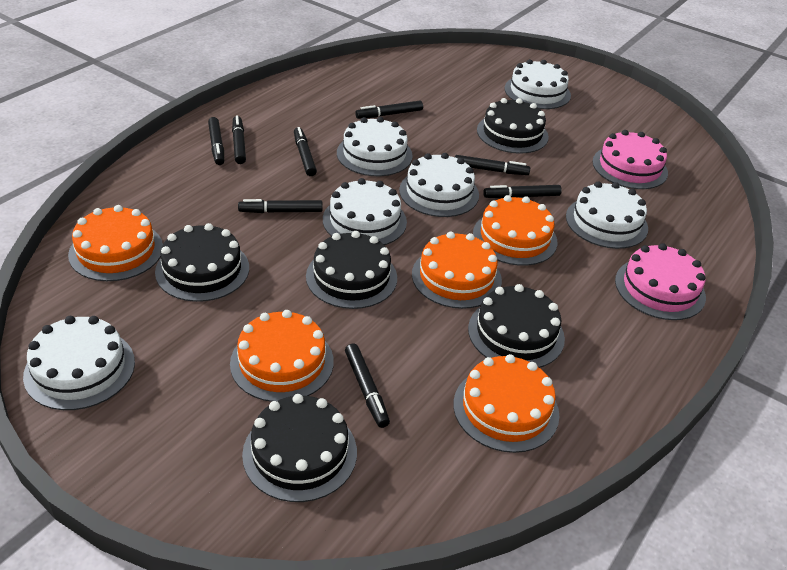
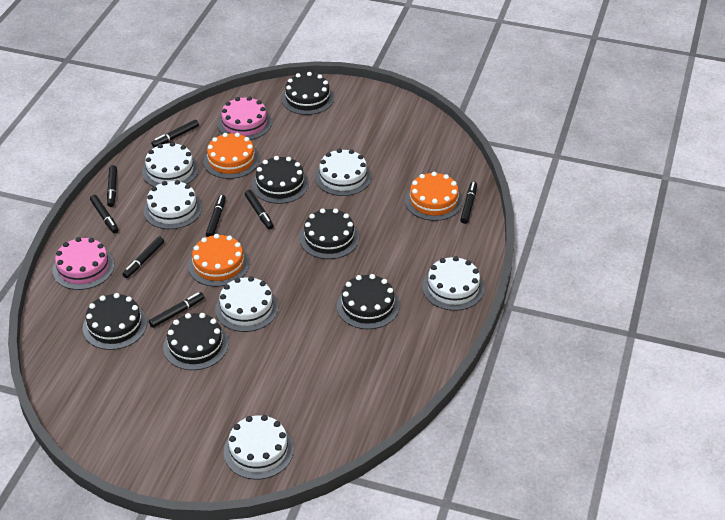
black cake: 5 -> 6
orange cake: 5 -> 3

